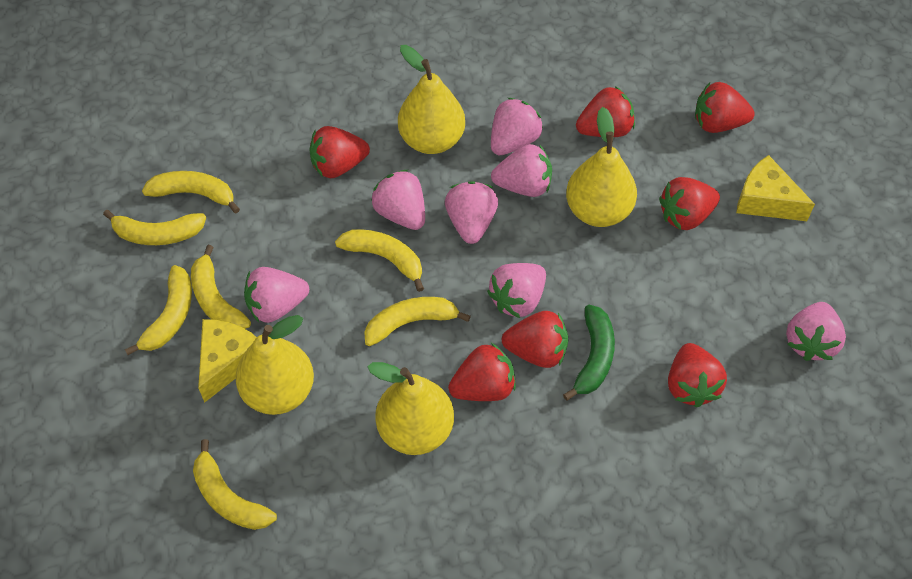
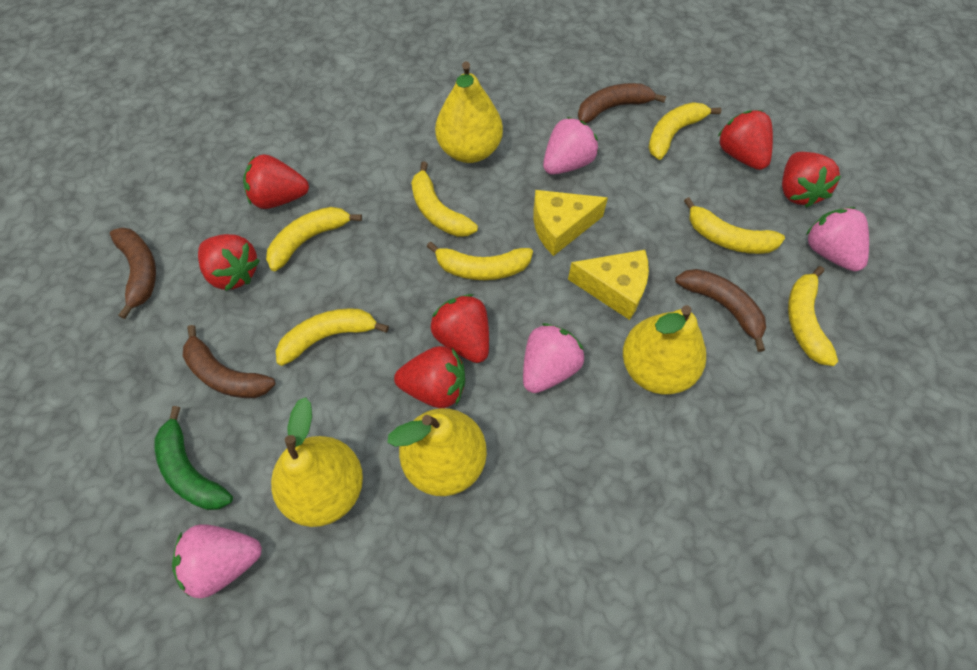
brown banana: 0 -> 4
pink strawberry: 7 -> 4
red strawberry: 7 -> 6

